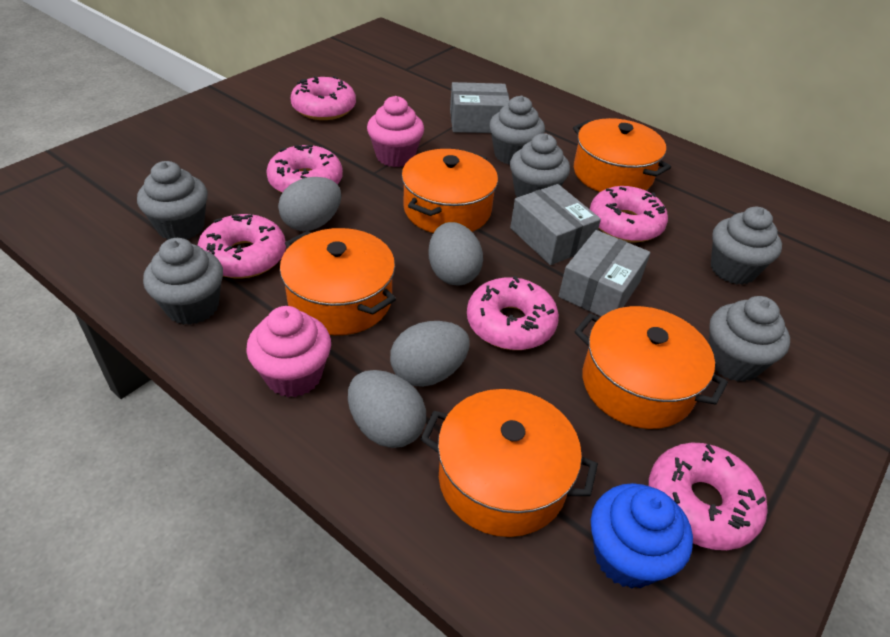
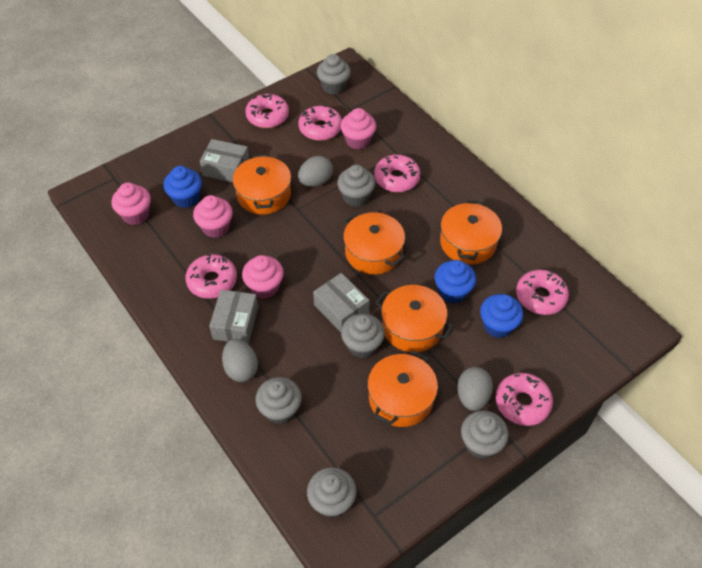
blue cupcake: 1 -> 3
grey egg: 4 -> 3
pink cupcake: 2 -> 4

